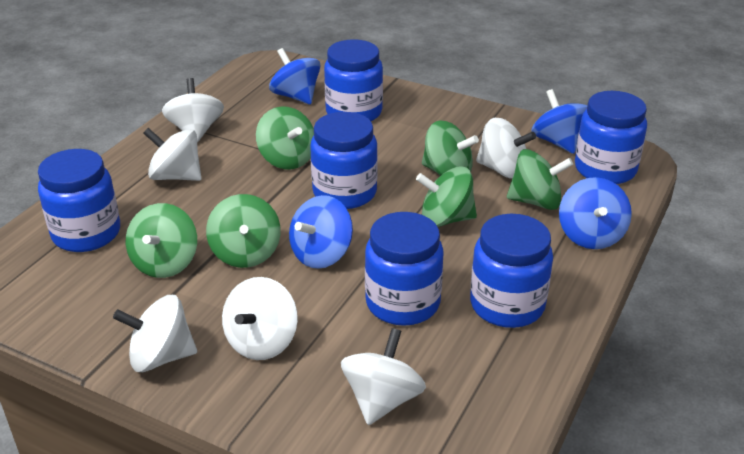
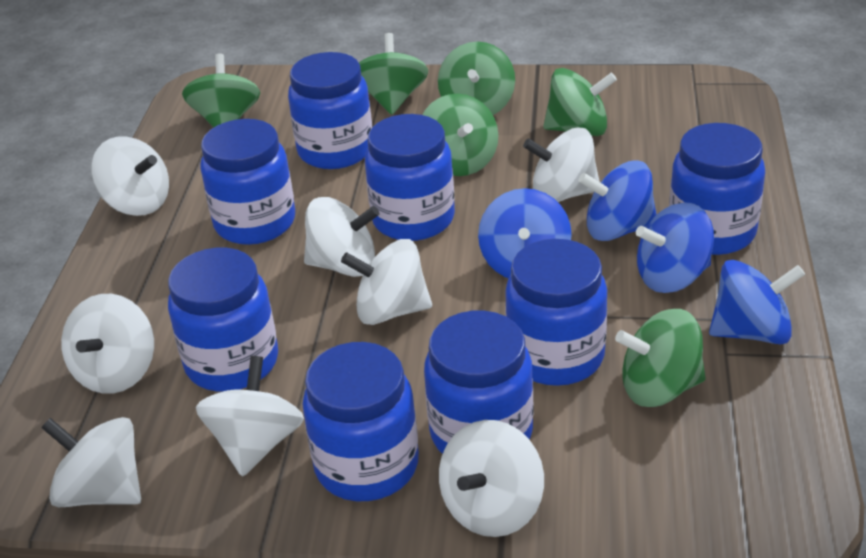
blue jar: 6 -> 8
white spinning top: 6 -> 8

